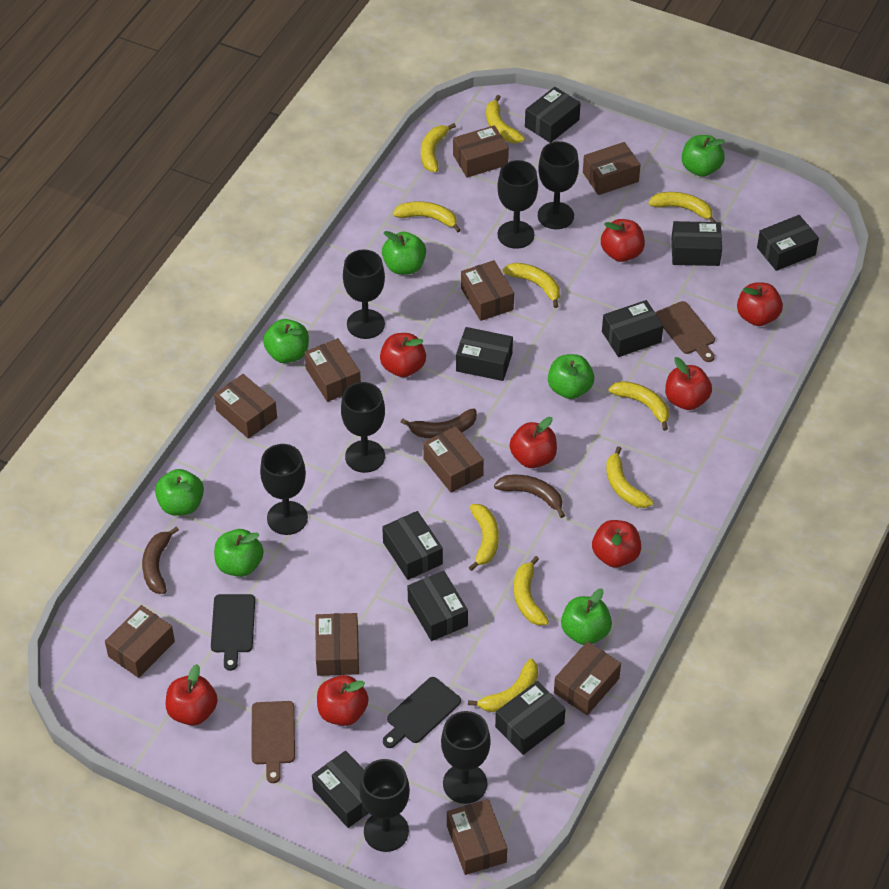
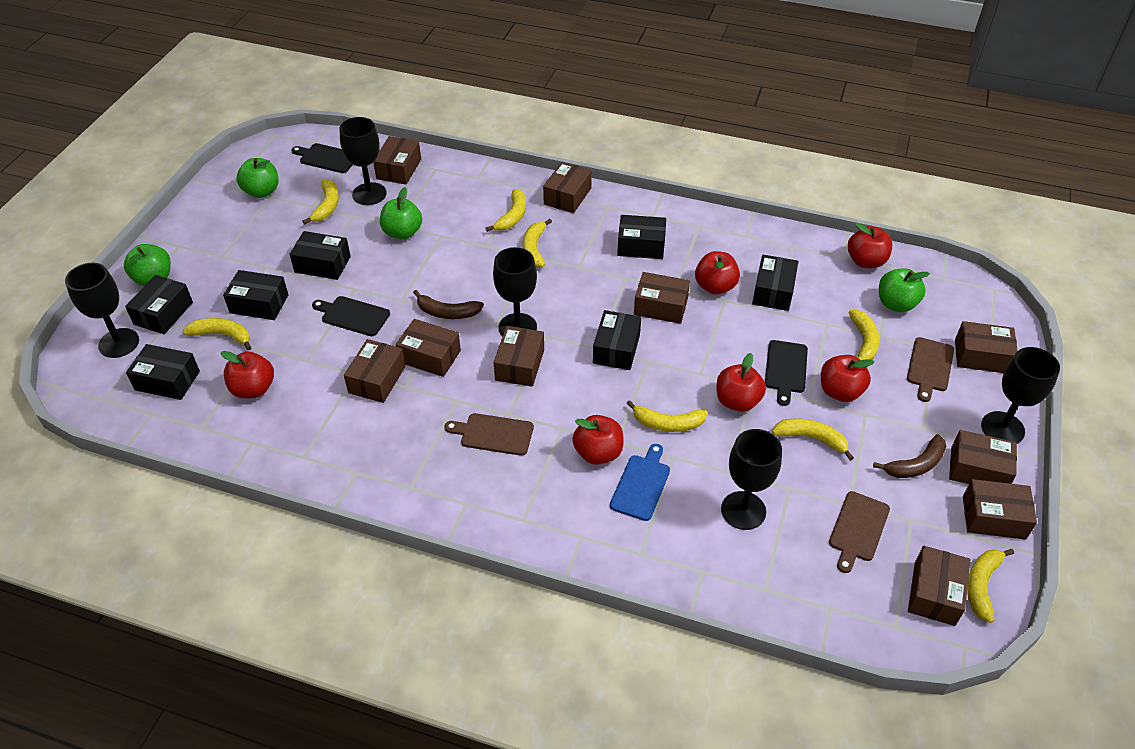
black box: 9 -> 7
black cutting board: 2 -> 3
black goblet: 7 -> 5
blue cutting board: 0 -> 1
brown banana: 3 -> 2
brown cutting board: 2 -> 3
green apple: 7 -> 4
red apple: 8 -> 6
yellow banana: 10 -> 8

